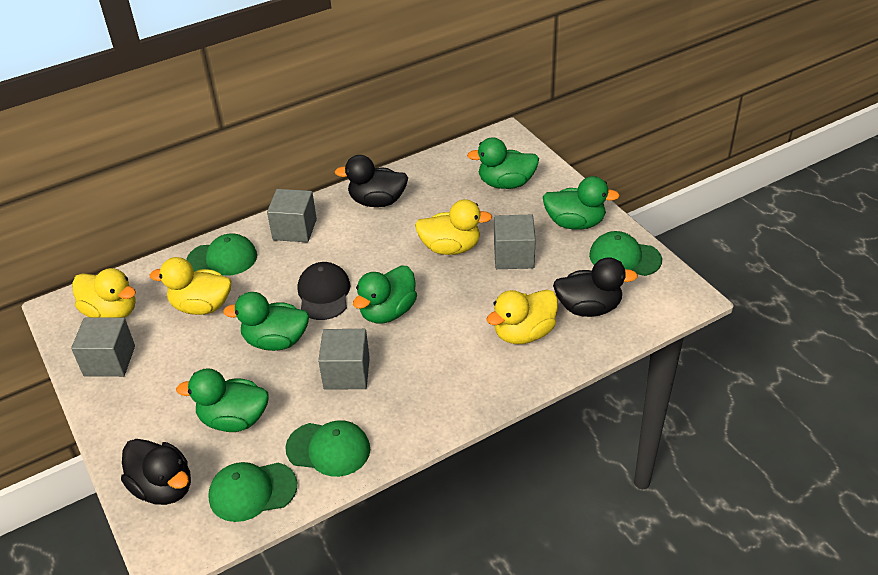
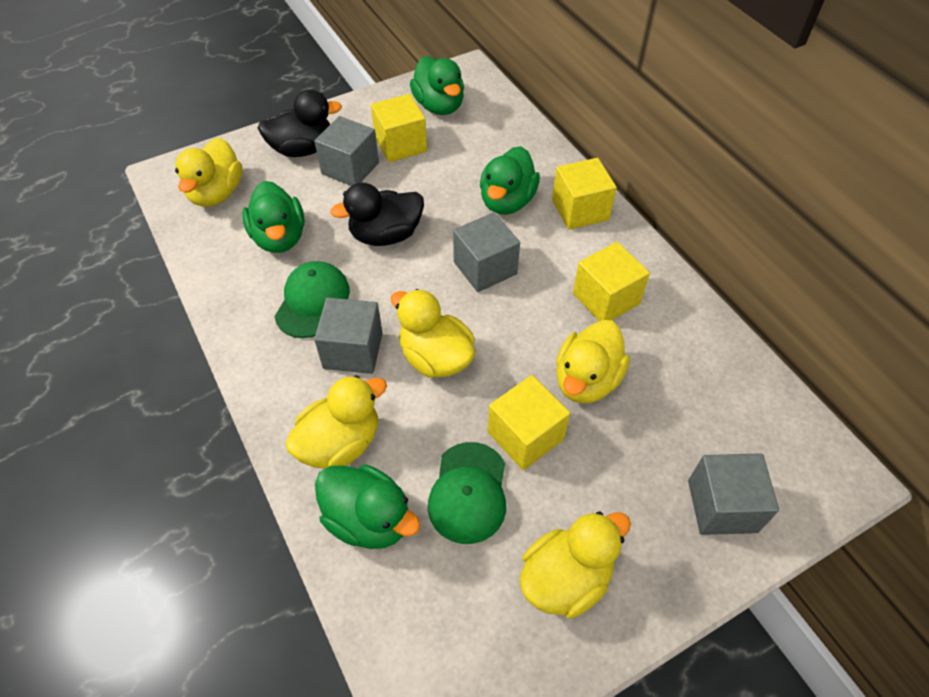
black cap: 1 -> 0
black duck: 3 -> 2
green cap: 4 -> 2
green duck: 5 -> 4
yellow cube: 0 -> 4
yellow duck: 4 -> 5

